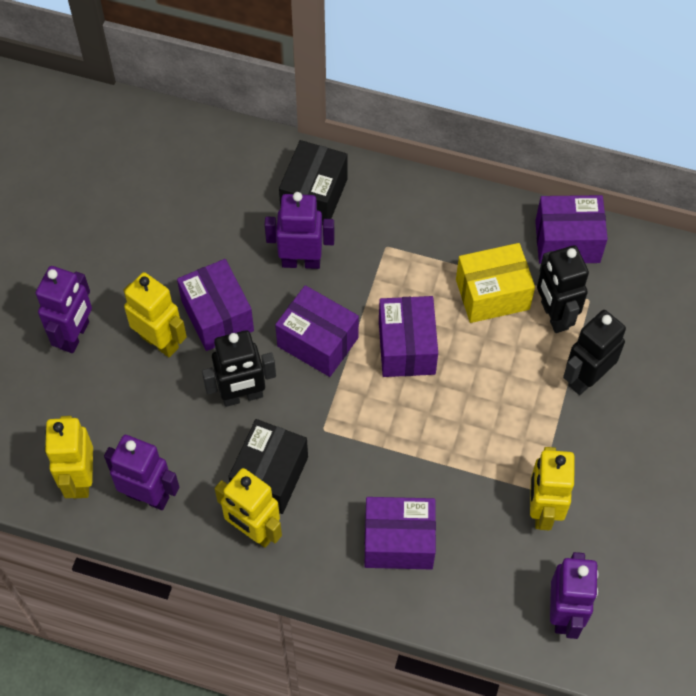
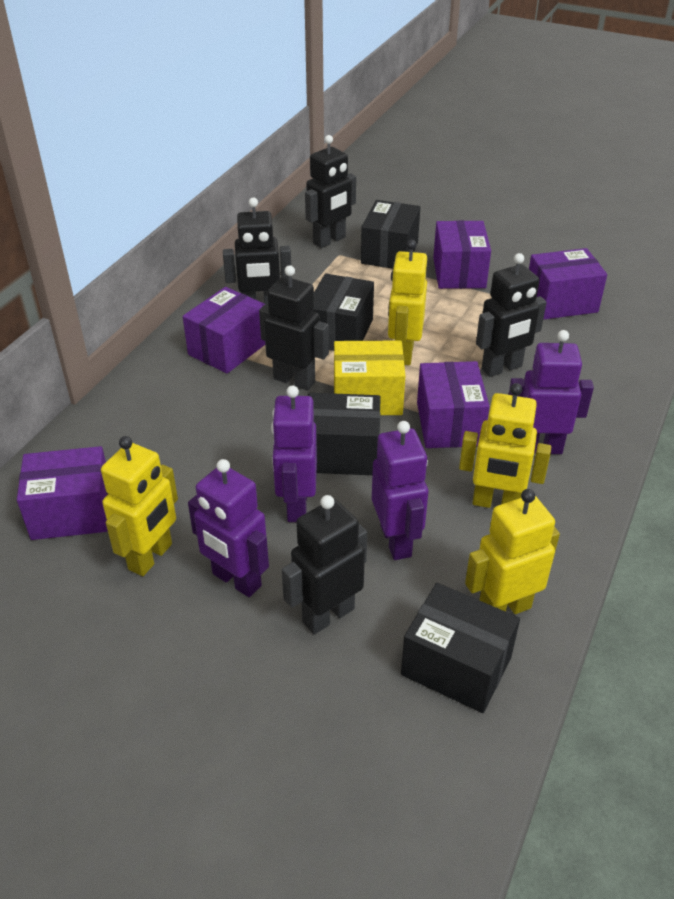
black box: 2 -> 4
black robot: 3 -> 5

